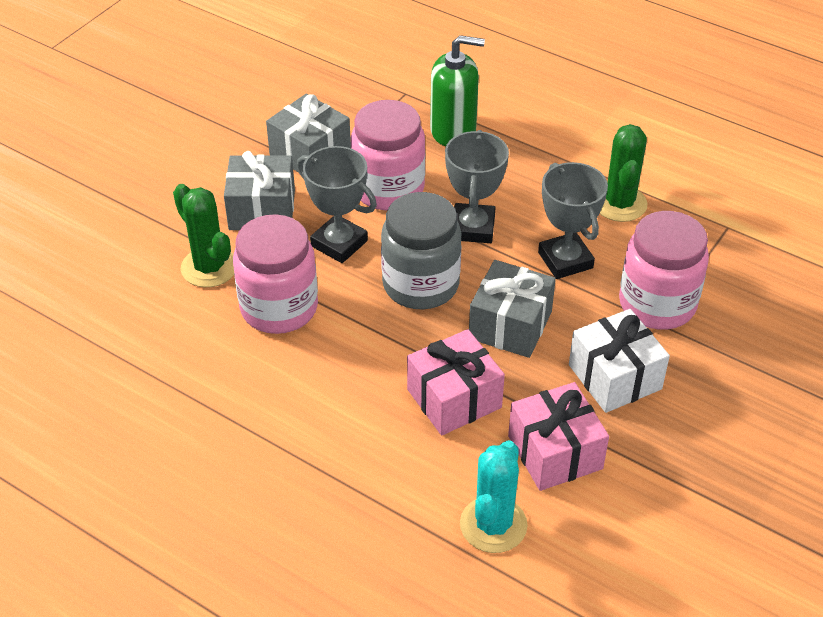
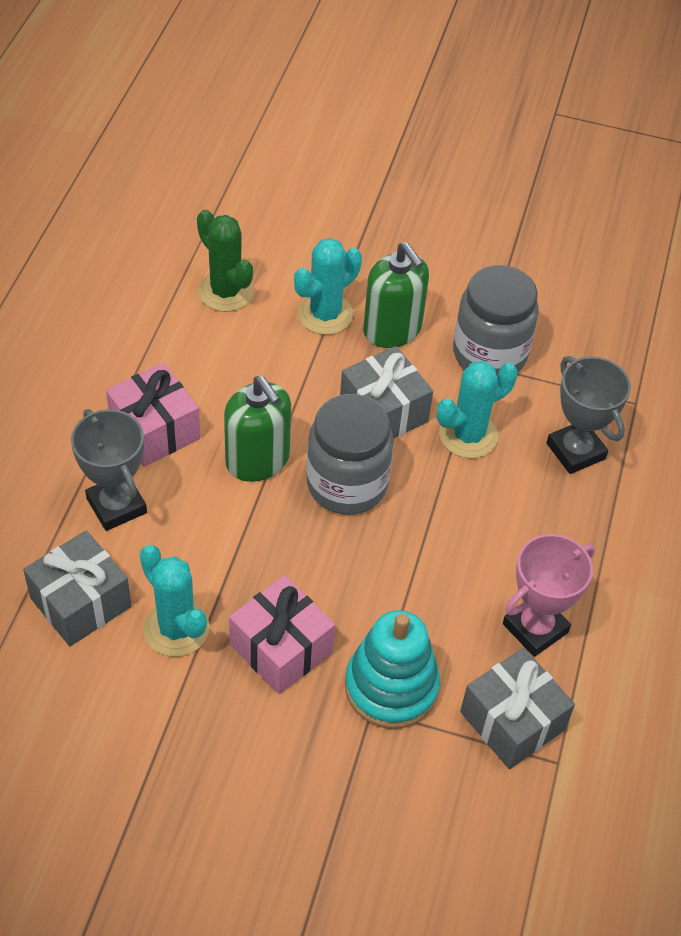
green cactus: 2 -> 1
green soap dispenser: 1 -> 2
grey jar: 1 -> 2
grey trophy: 3 -> 2
pink jar: 3 -> 0
pink trophy: 0 -> 1
turquoise cactus: 1 -> 3
turquoise stacking toy: 0 -> 1
white gift: 1 -> 0

